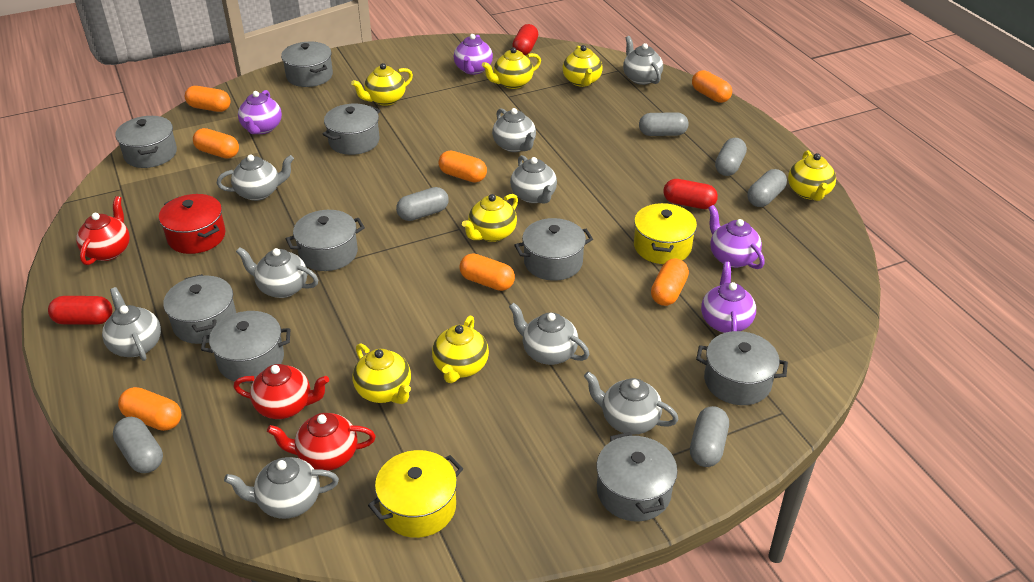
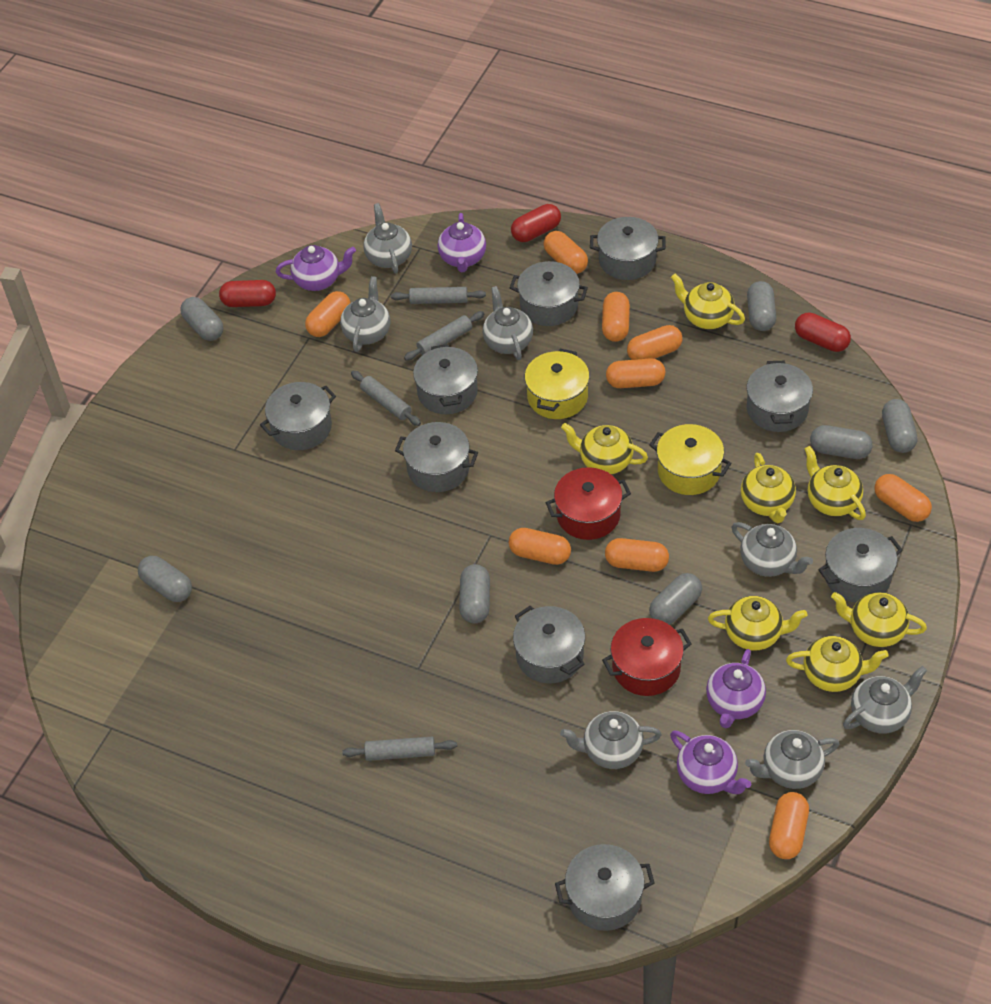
grey capsule: 6 -> 7
grey rolling pin: 0 -> 4
grey teapot: 9 -> 7
orange capsule: 7 -> 9
red pot: 1 -> 2
red teapot: 3 -> 0

